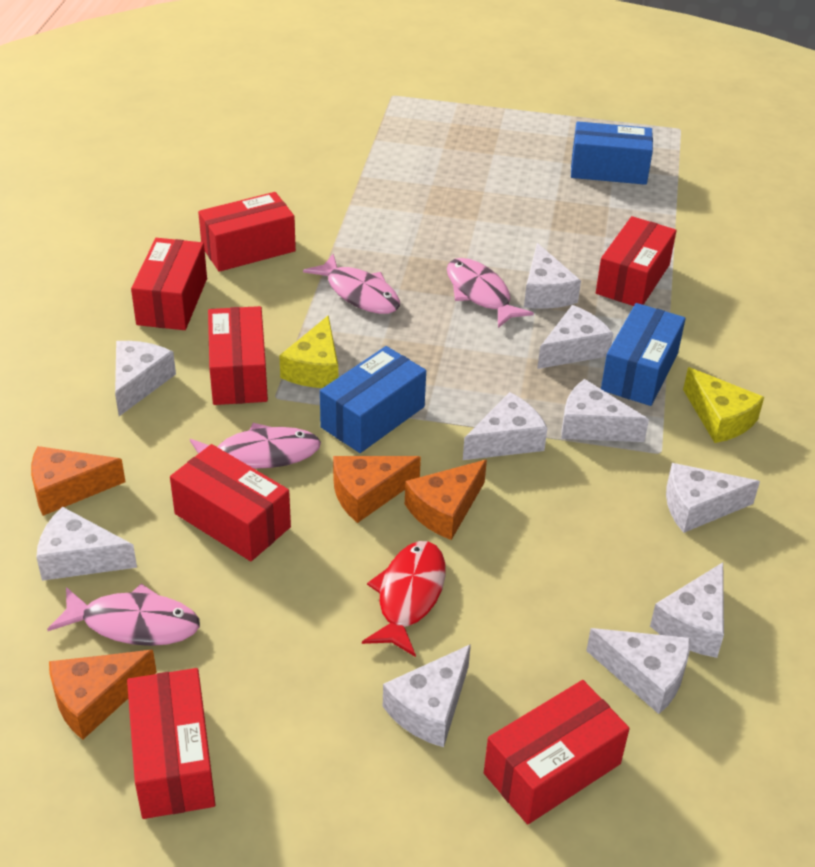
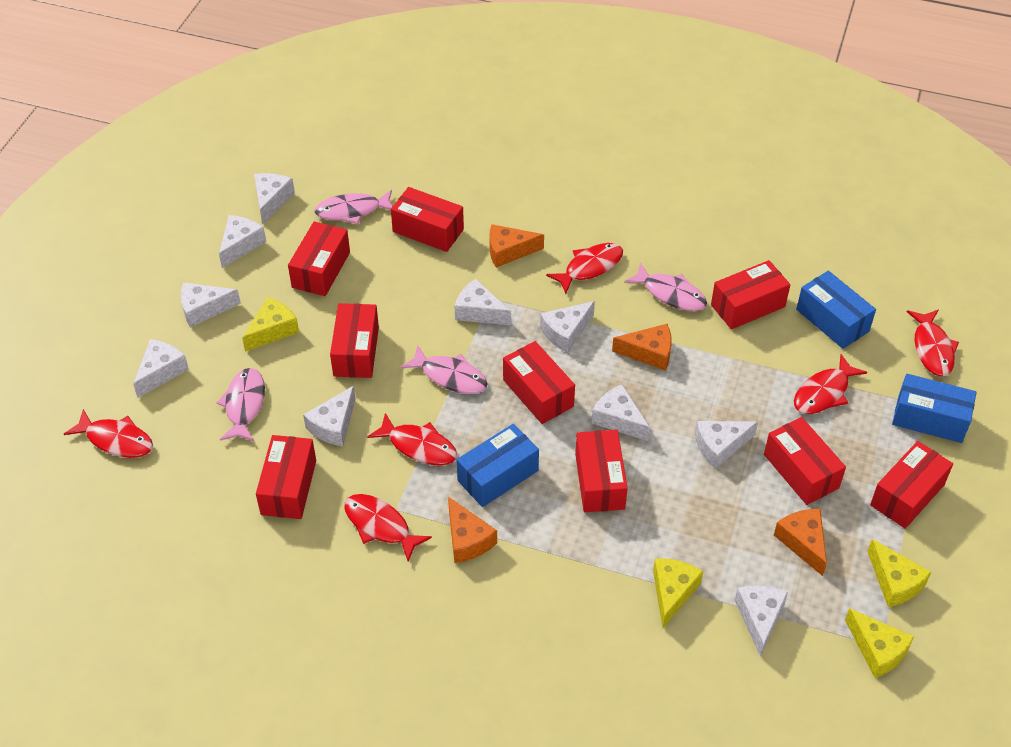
red box: 7 -> 9
red fish: 1 -> 6
yellow cheese: 2 -> 4

